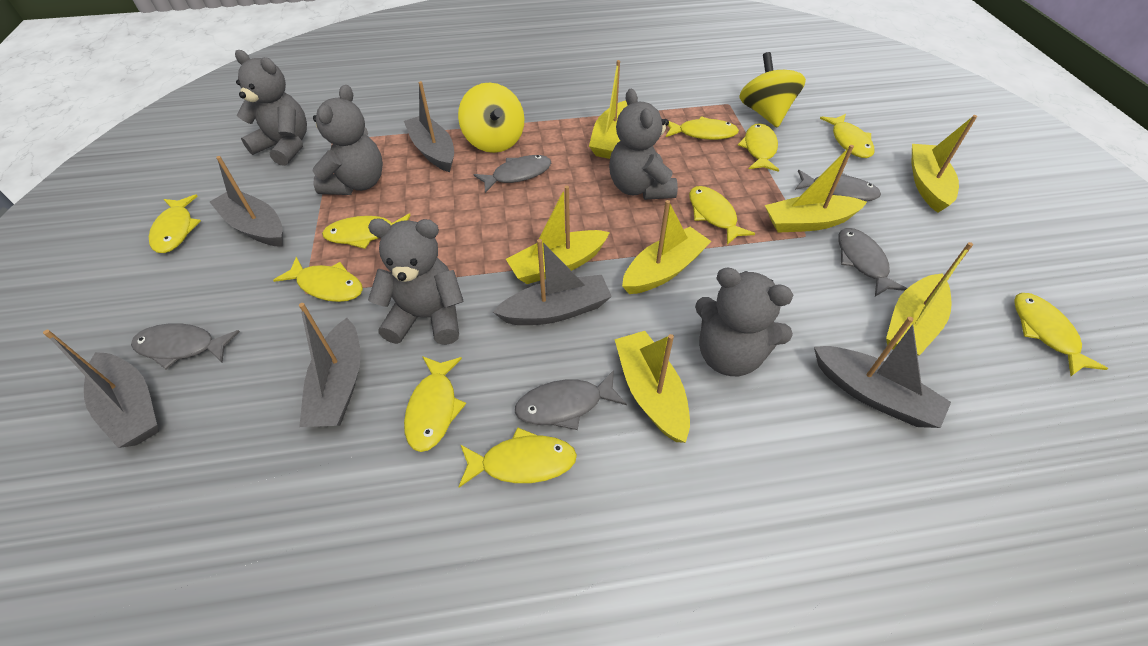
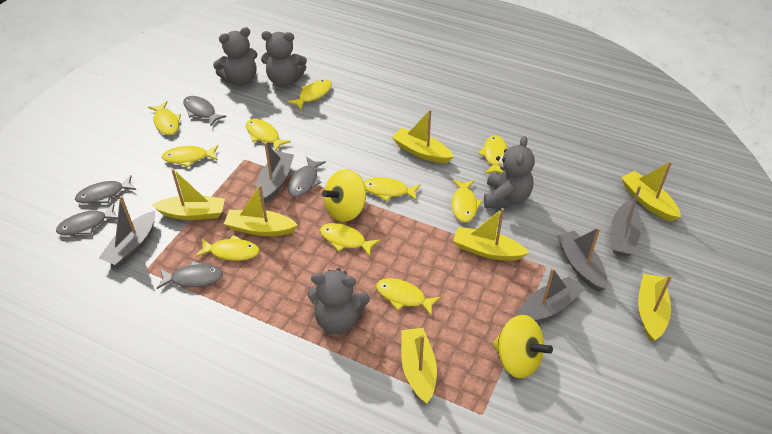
grey boat: 6 -> 5
grey teddy bear: 5 -> 4

